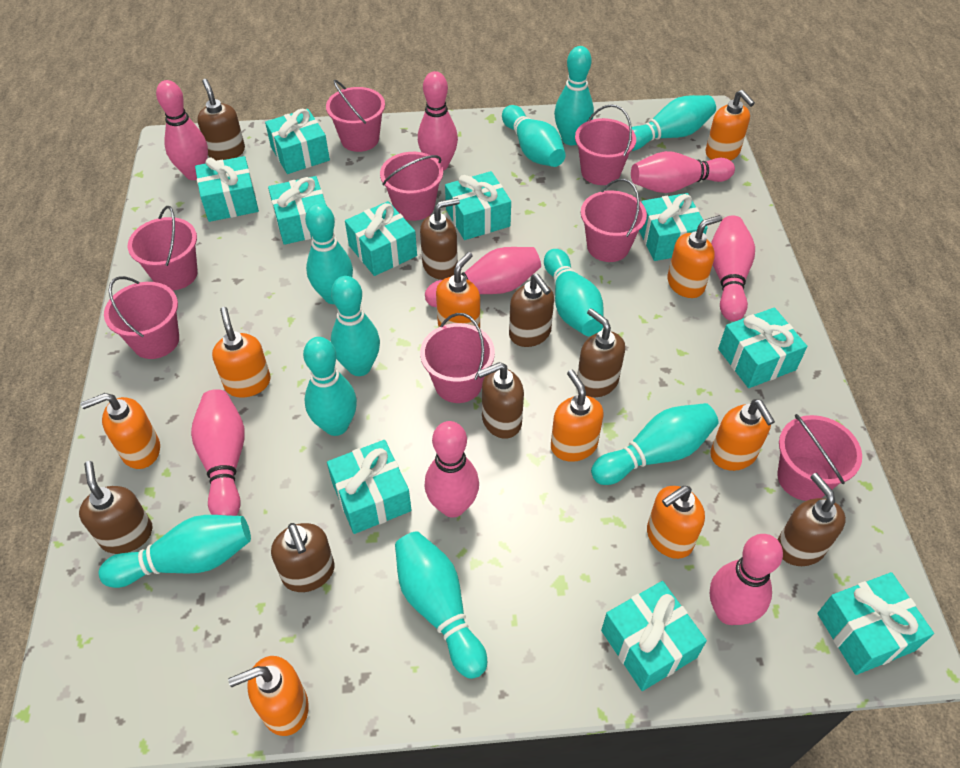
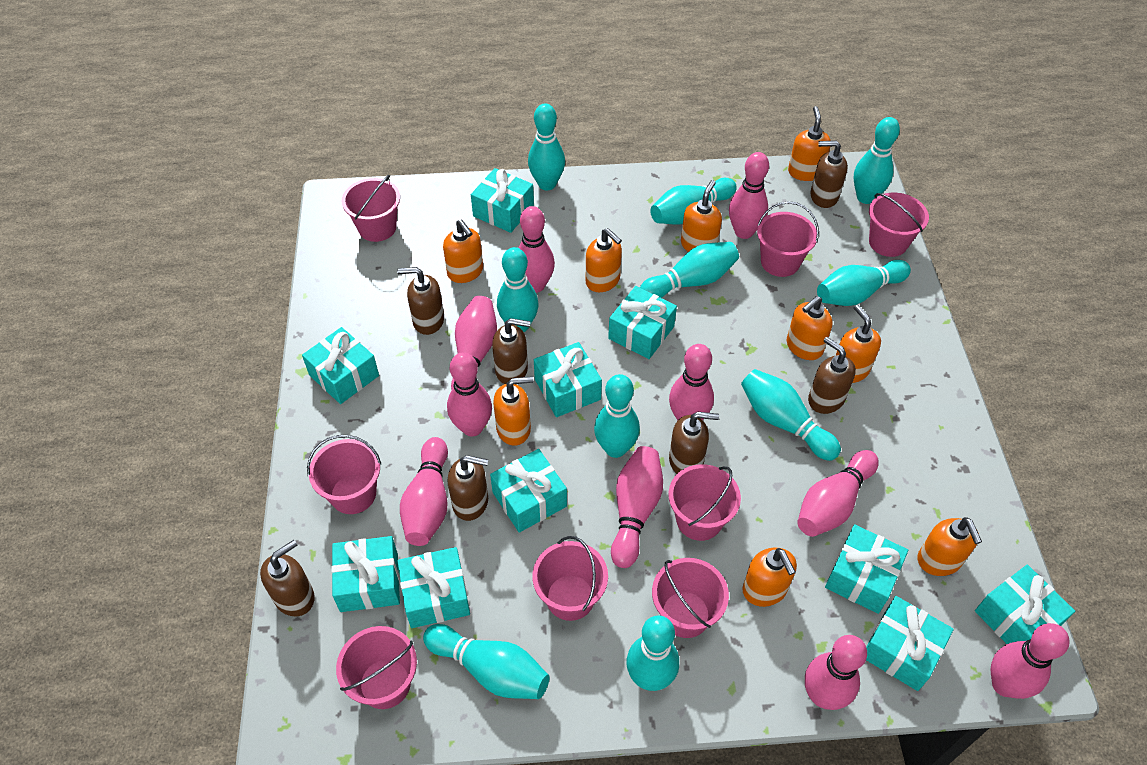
brown soap dispenser: 8 -> 7
pink bowling pin: 8 -> 10

